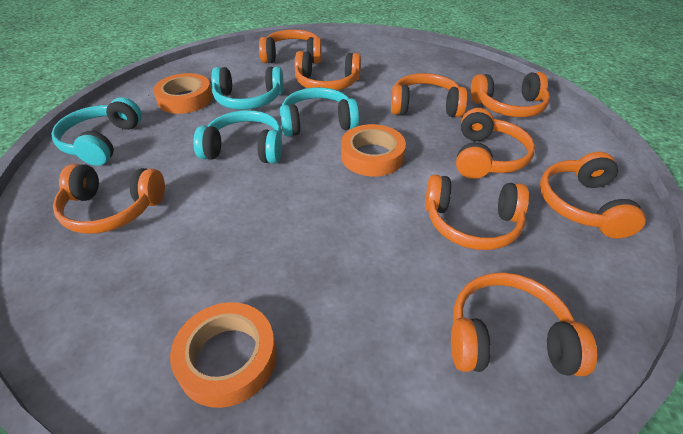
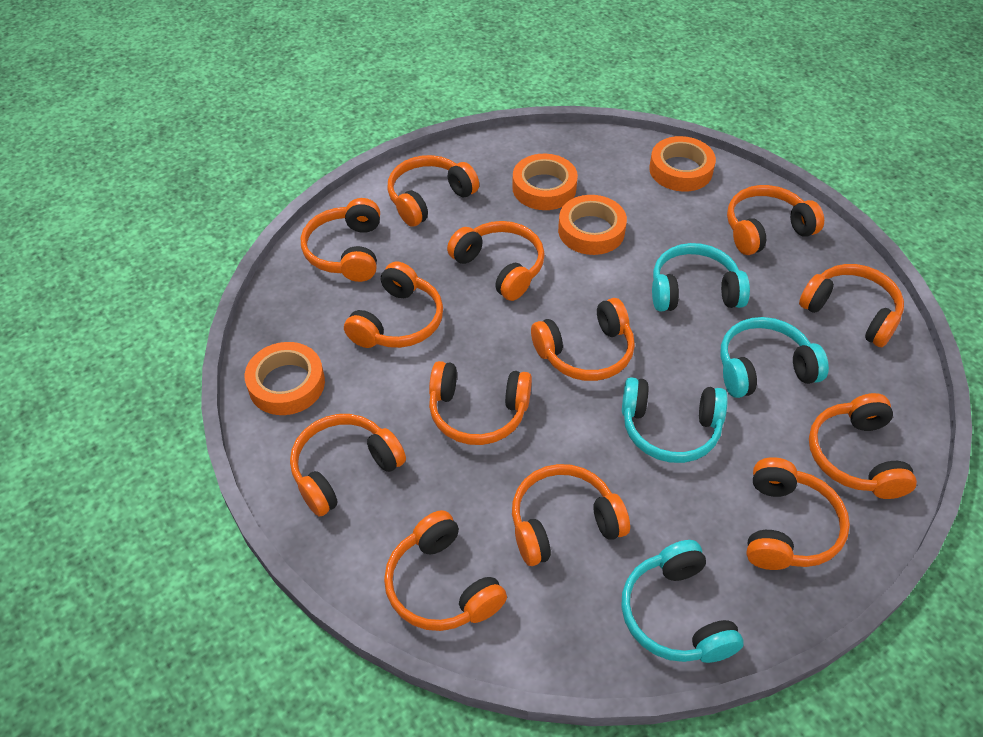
orange headphones: 9 -> 13
orange tape: 3 -> 4

